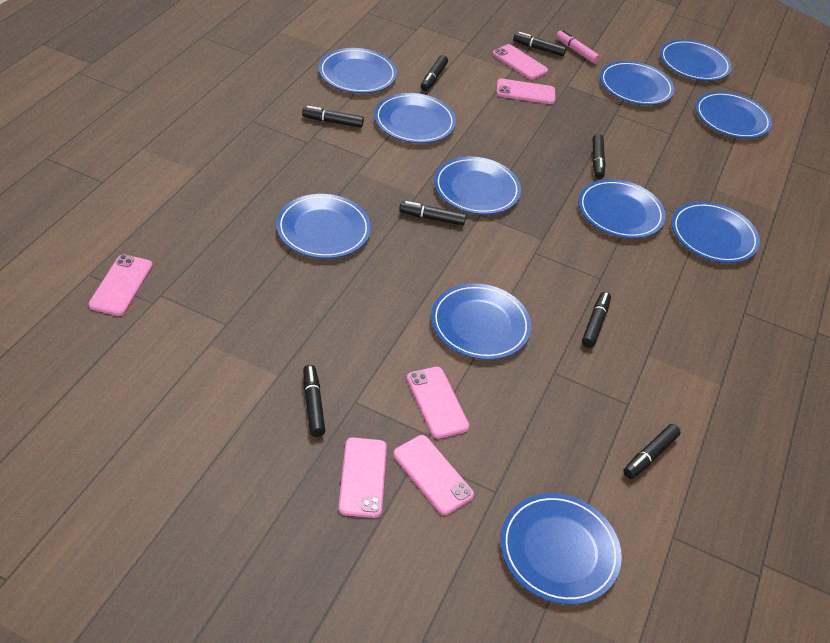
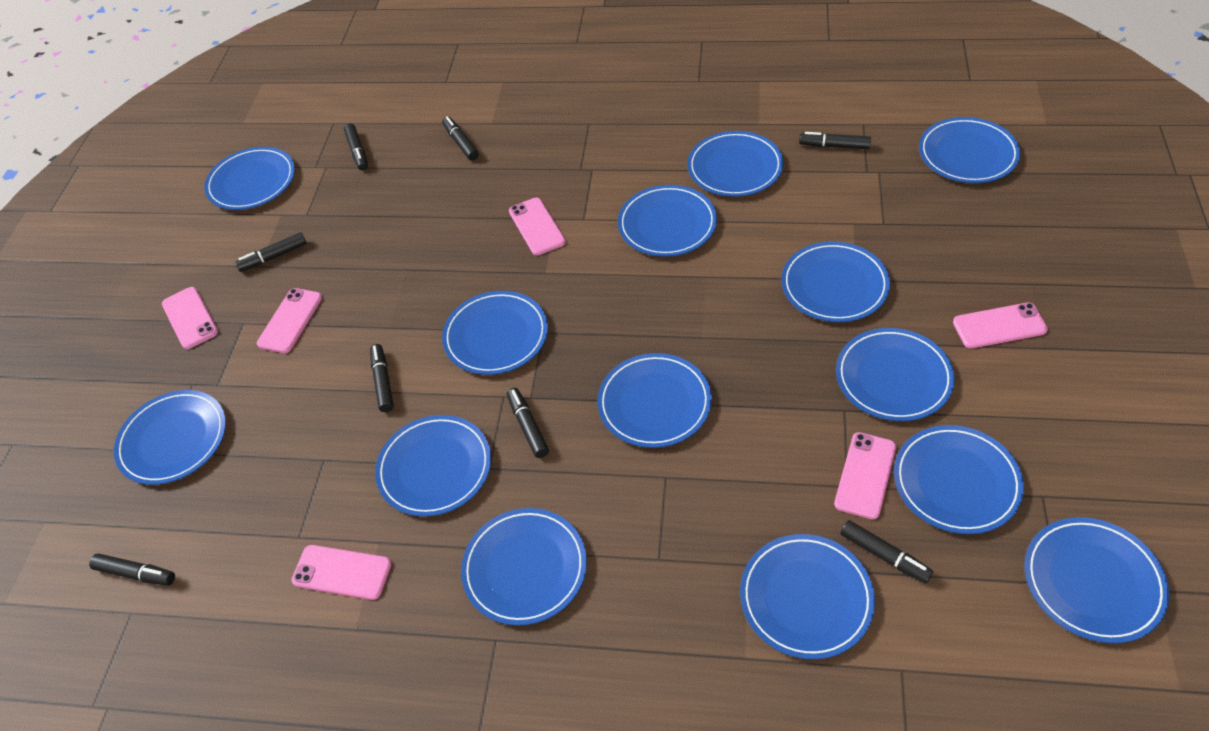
blue plate: 11 -> 14
pink marker: 1 -> 0

